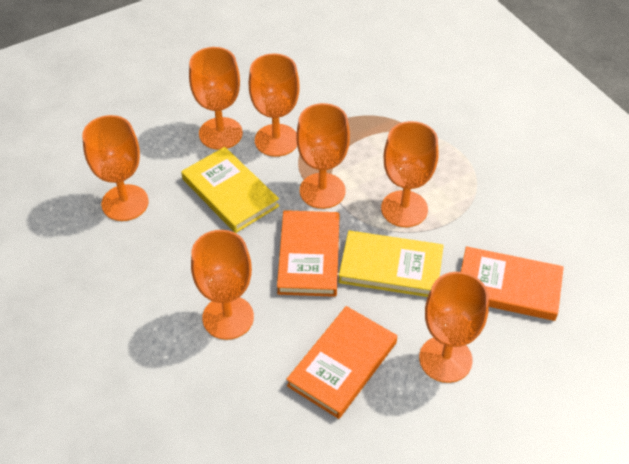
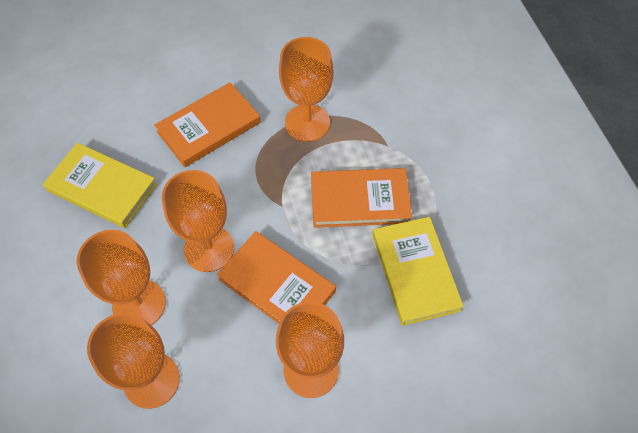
orange goblet: 7 -> 5

